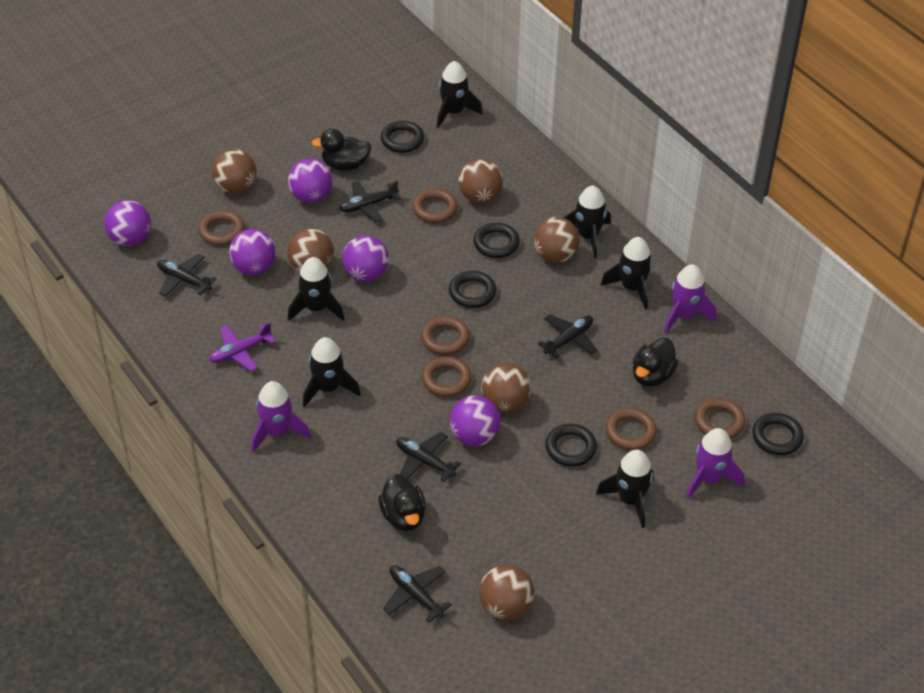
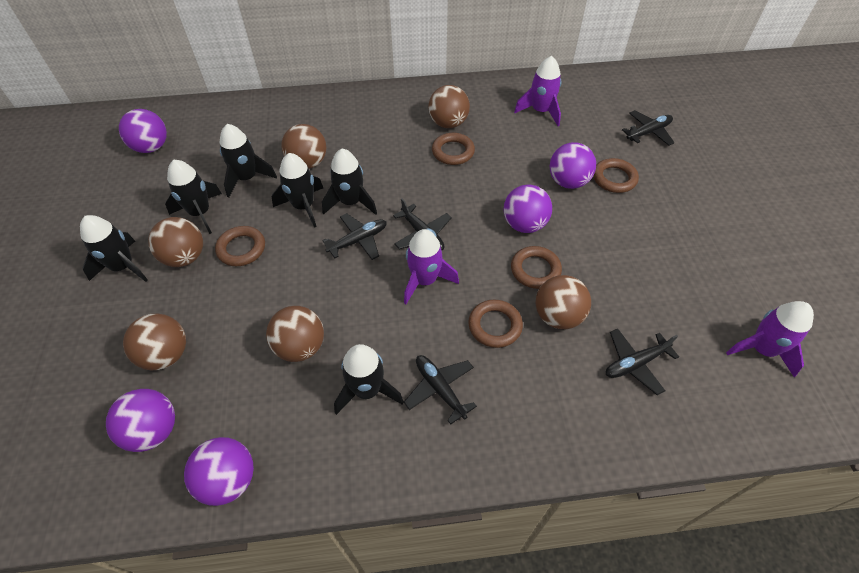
black duck: 3 -> 0
black ring: 5 -> 0
brown ring: 6 -> 5
purple plane: 1 -> 0

